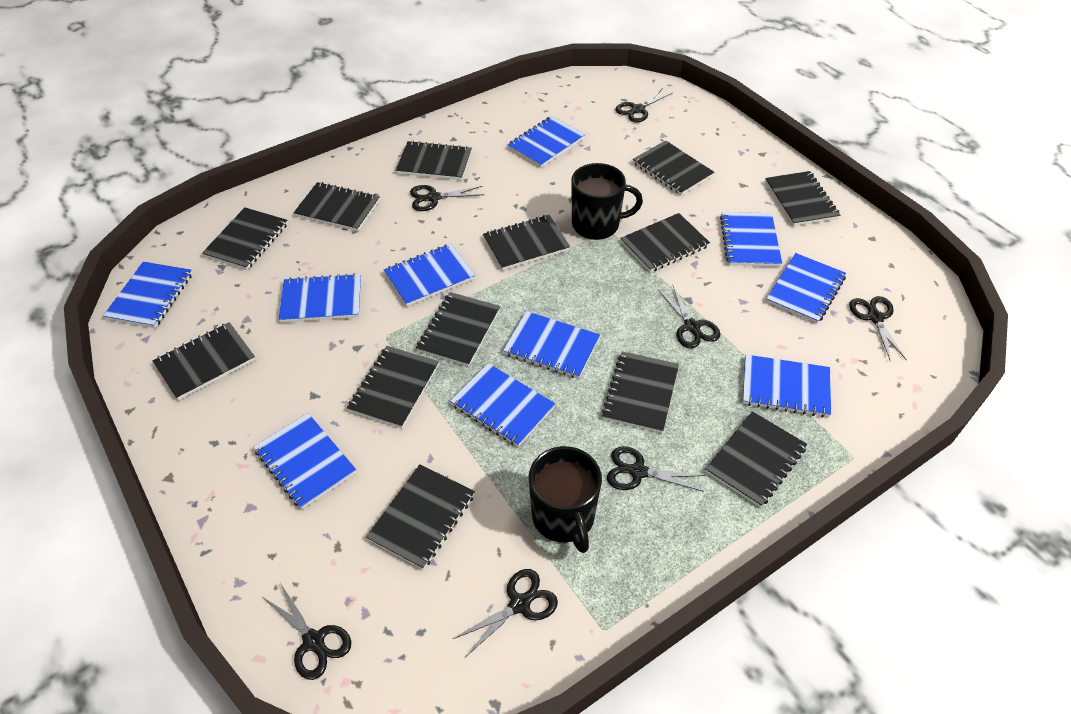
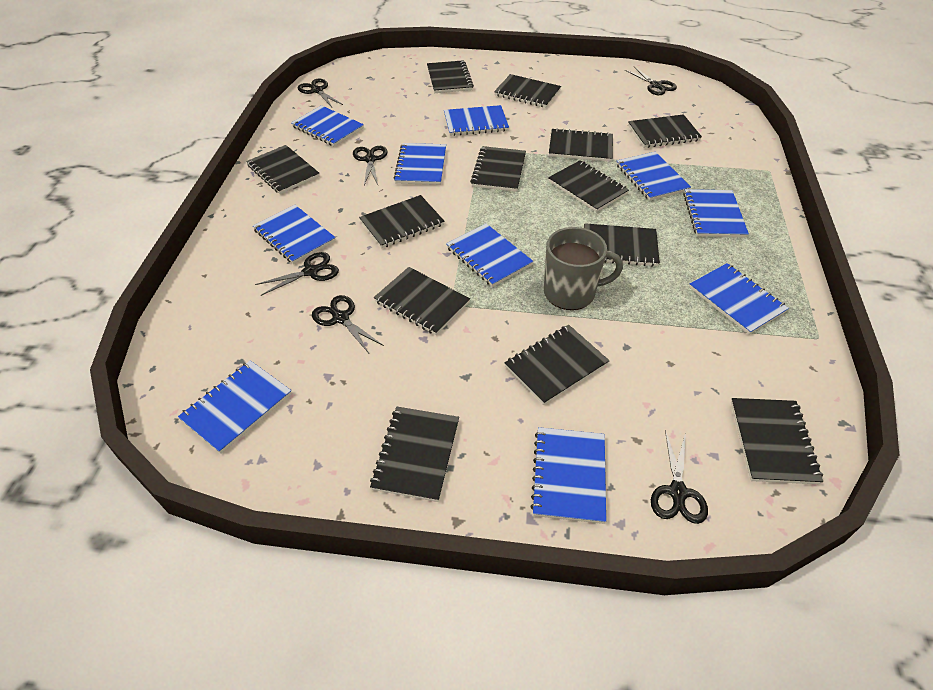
black mug: 2 -> 0
black scissors: 7 -> 6
grey mug: 0 -> 1

